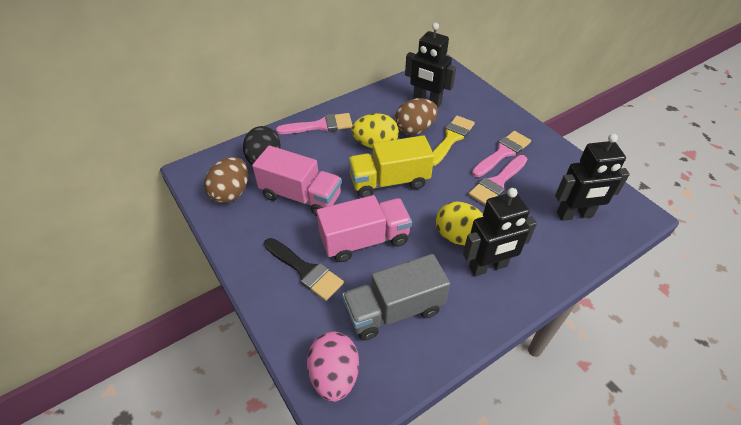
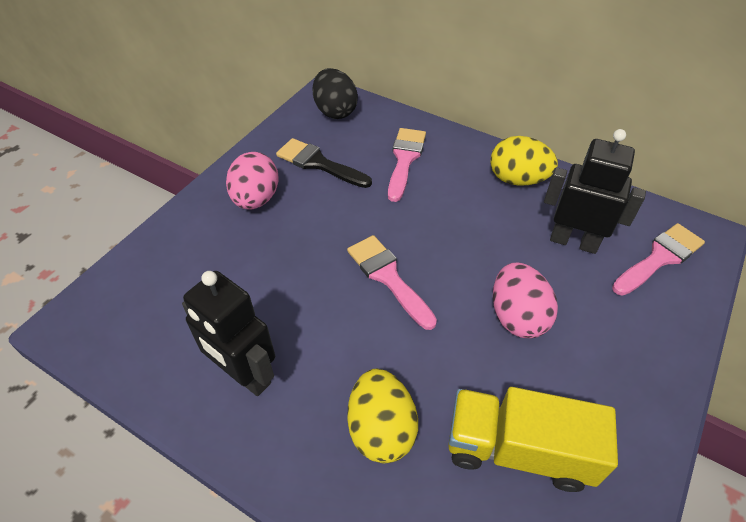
black robot: 3 -> 2
brown egg: 2 -> 0
grey truck: 1 -> 0
pink egg: 1 -> 2
pink truck: 2 -> 0
yellow brush: 1 -> 0

